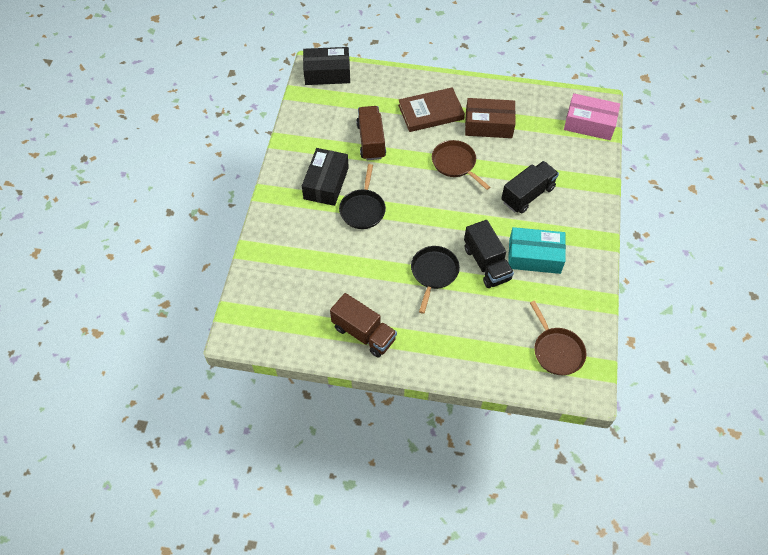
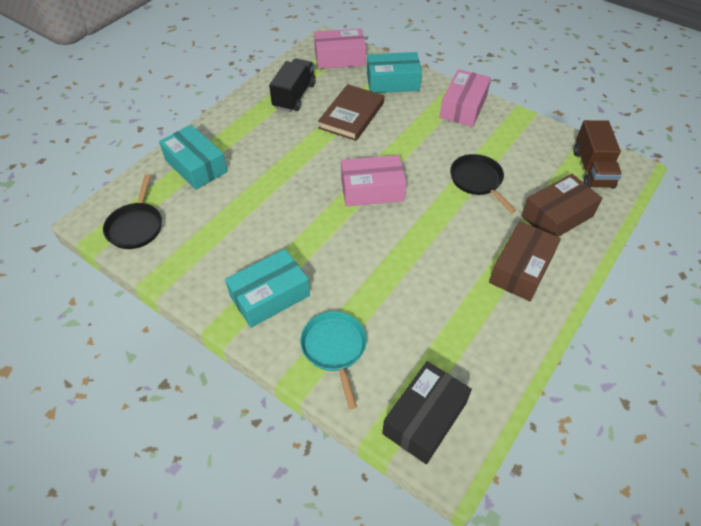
black box: 2 -> 1
black truck: 2 -> 1
brown box: 1 -> 2
brown pan: 2 -> 0
brown truck: 2 -> 1
pink box: 1 -> 3
turquoise box: 1 -> 3
turquoise pan: 0 -> 1

